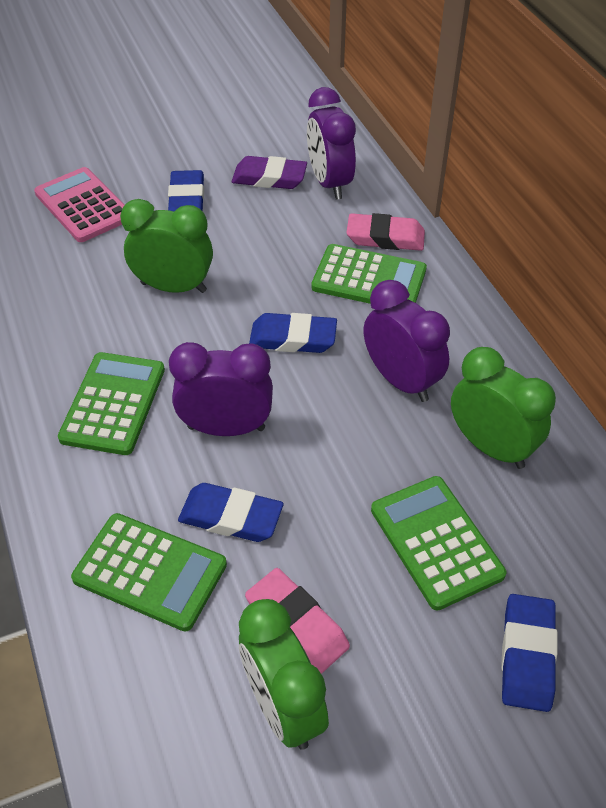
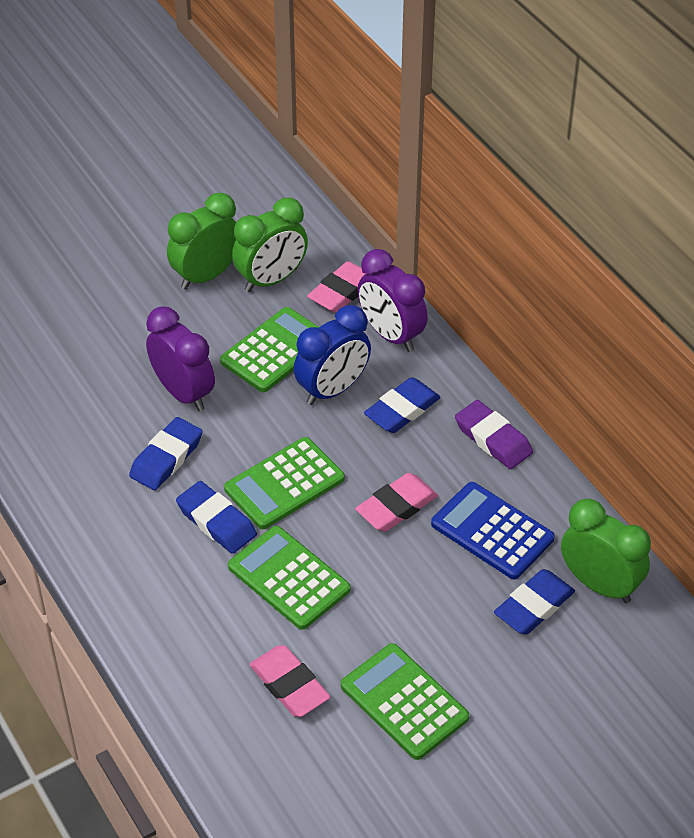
blue calculator: 0 -> 1
blue clock: 0 -> 1
pink calculator: 1 -> 0
pink eraser: 2 -> 3
purple clock: 3 -> 2

